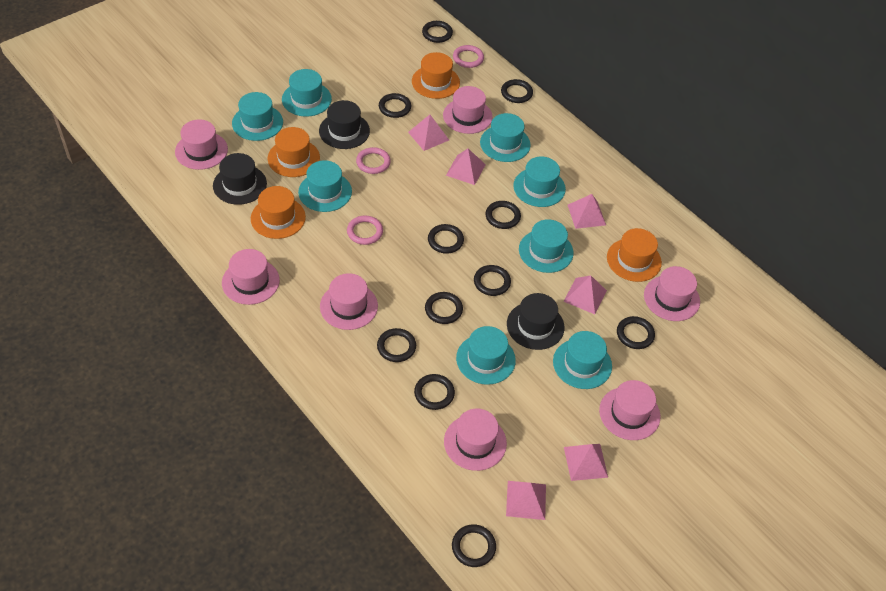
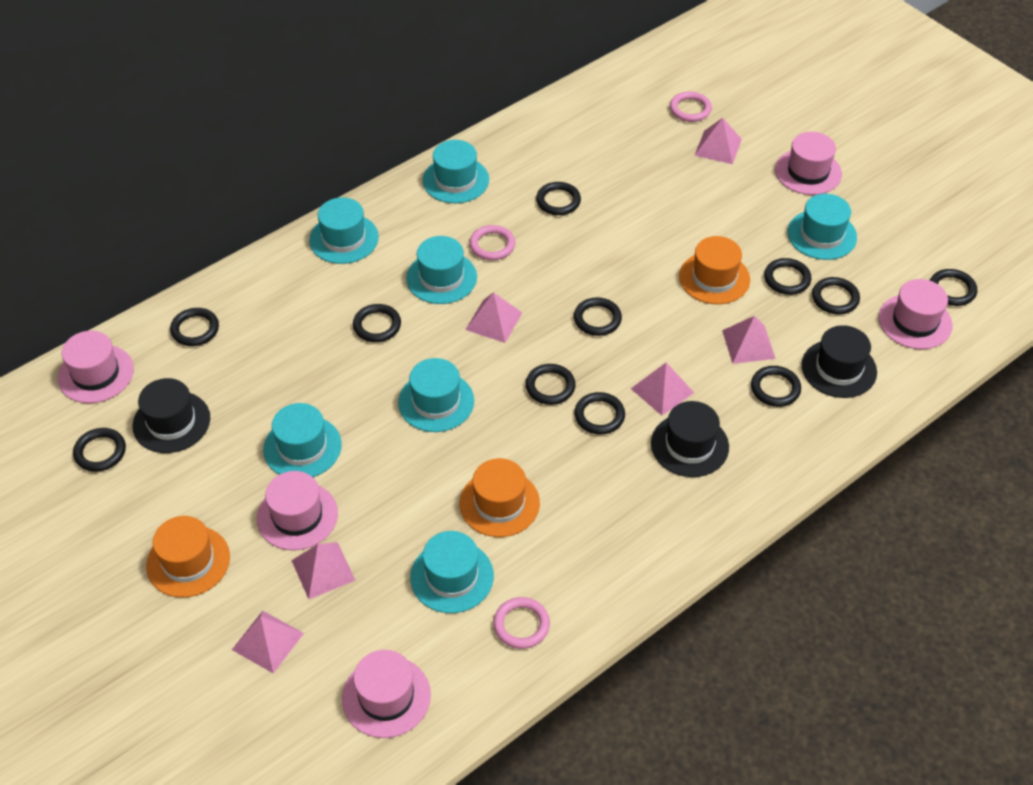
orange hat: 4 -> 3
pink hat: 7 -> 5
turquoise hat: 8 -> 7

